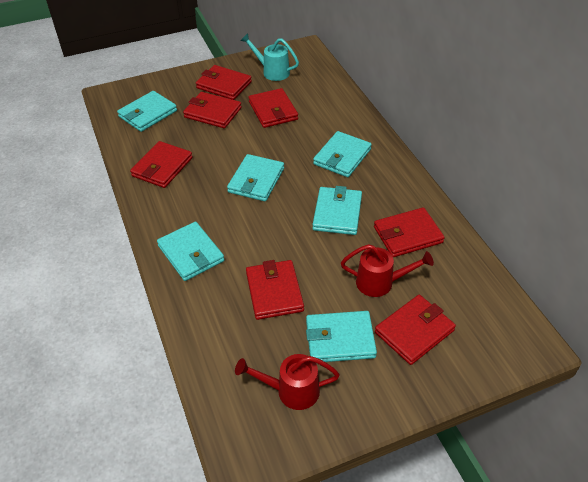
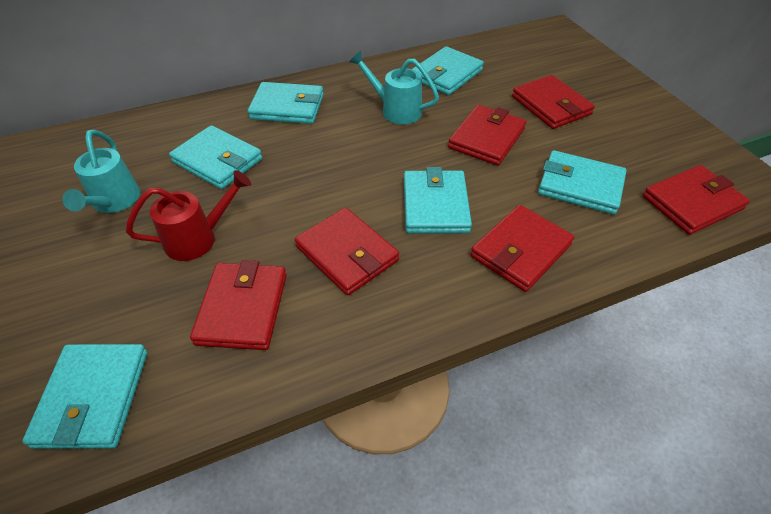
red wallet: 7 -> 6
red watering can: 2 -> 1
turquoise watering can: 1 -> 2

